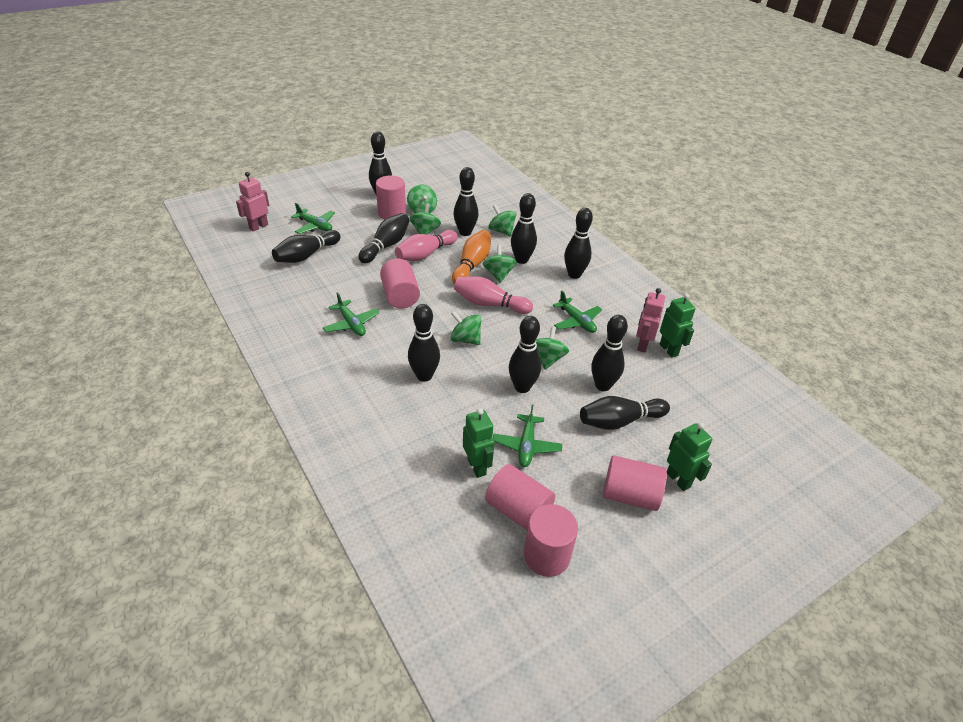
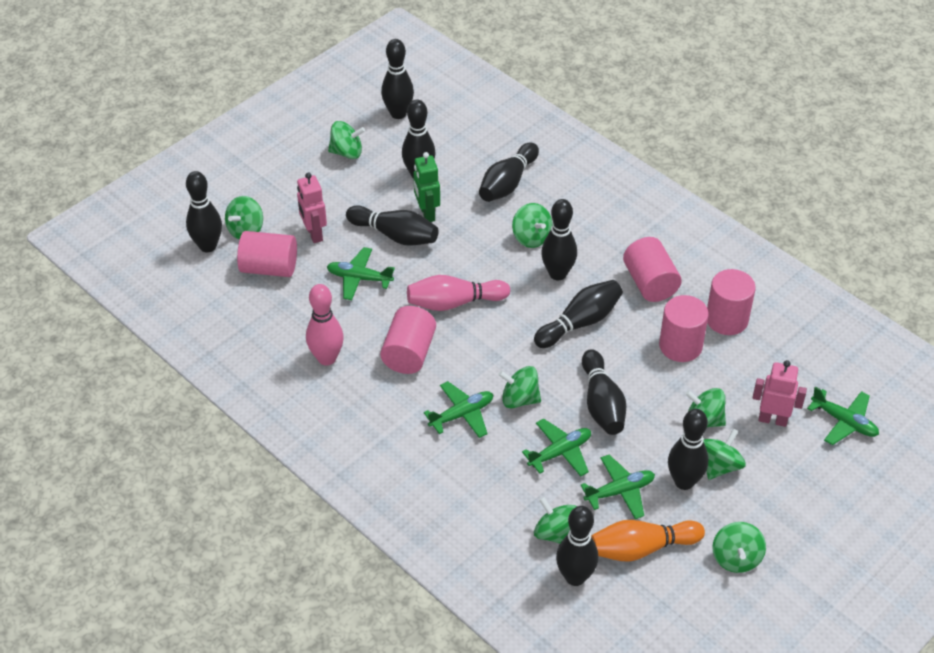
green plane: 4 -> 5
green robot: 3 -> 1
green spinning top: 6 -> 8

